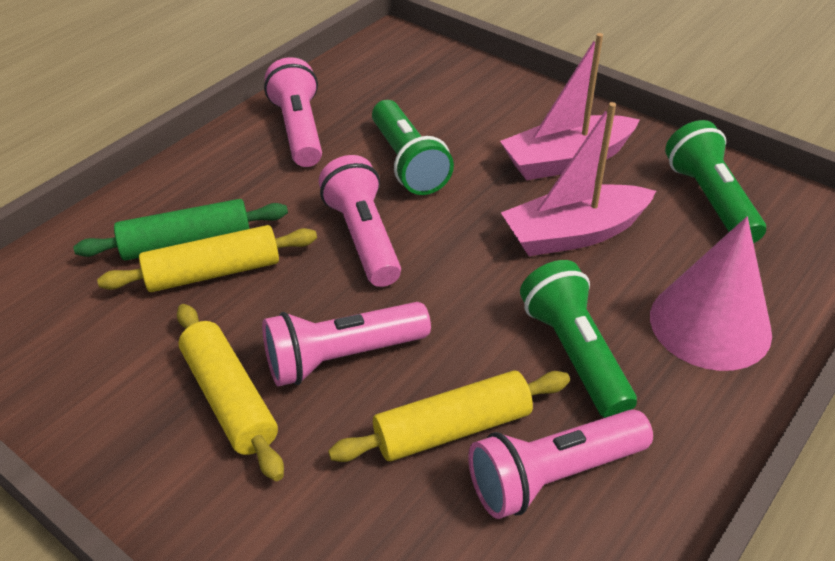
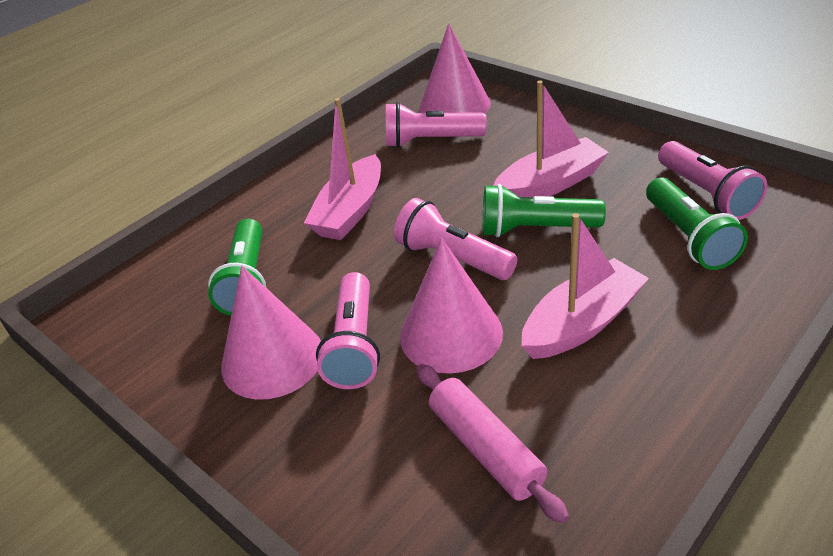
green rolling pin: 1 -> 0
pink boat: 2 -> 3
pink cone: 1 -> 3
pink rolling pin: 0 -> 1
yellow rolling pin: 3 -> 0

